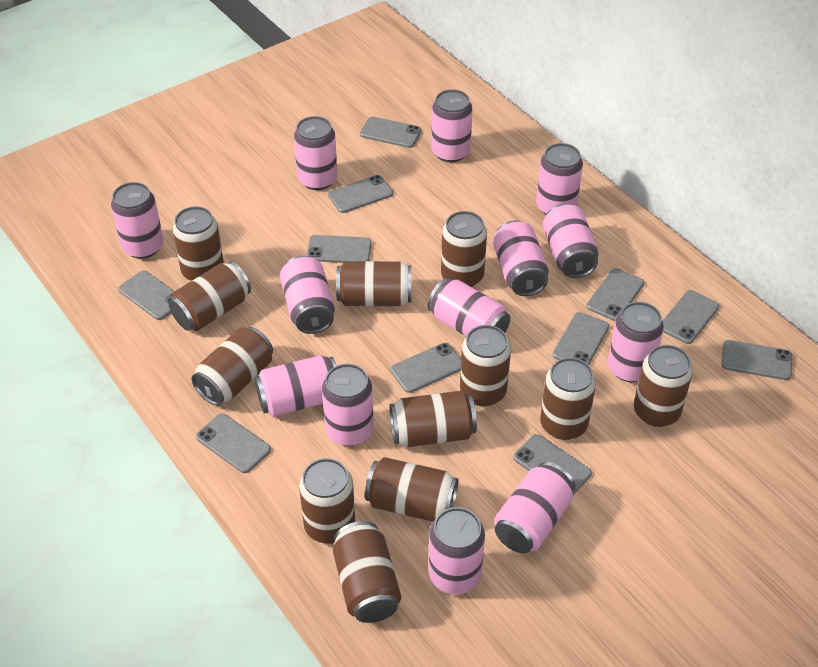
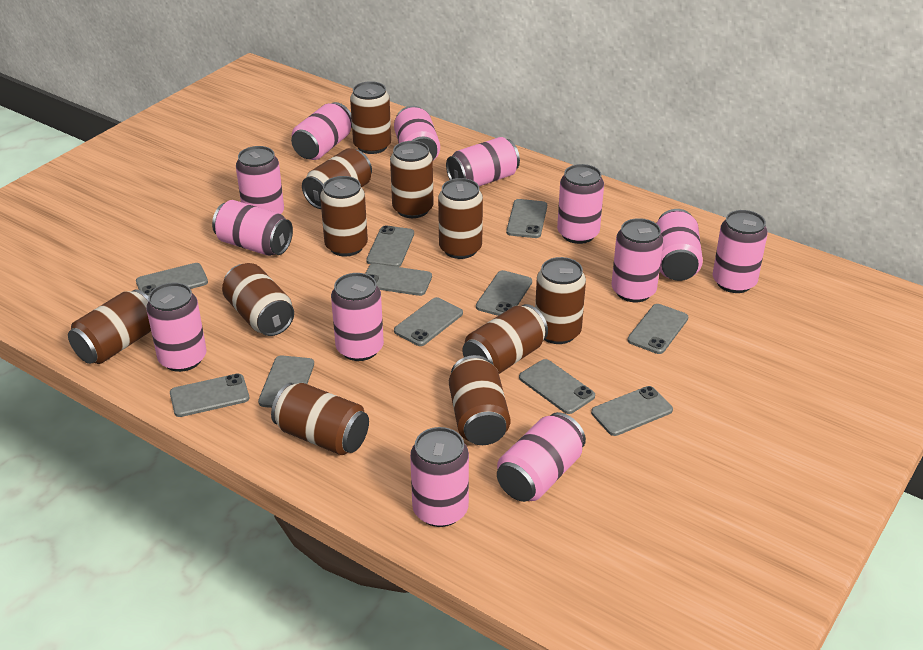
brown can: 12 -> 11

